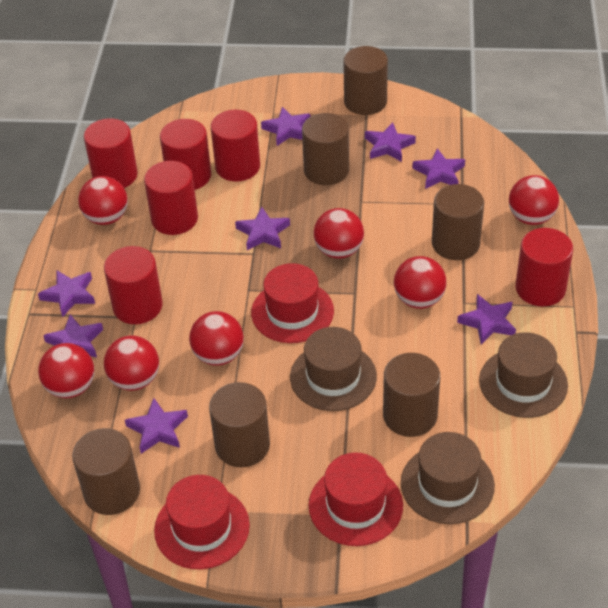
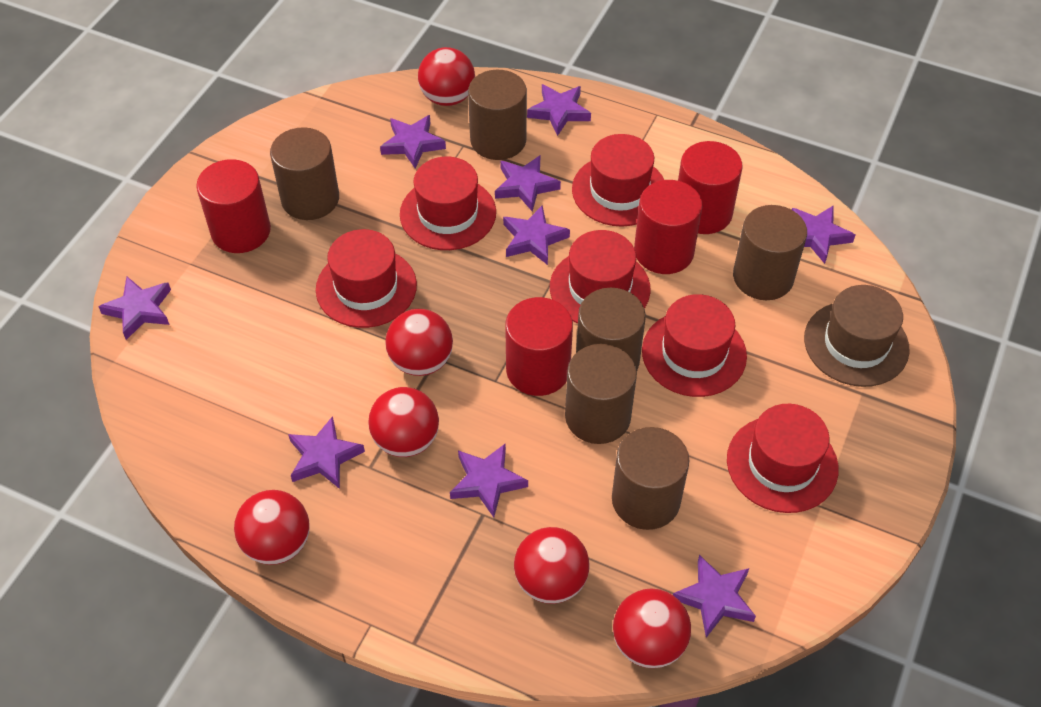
brown hat: 3 -> 1
purple star: 8 -> 9
red ball: 7 -> 6
red cylinder: 6 -> 4
red hat: 3 -> 6

